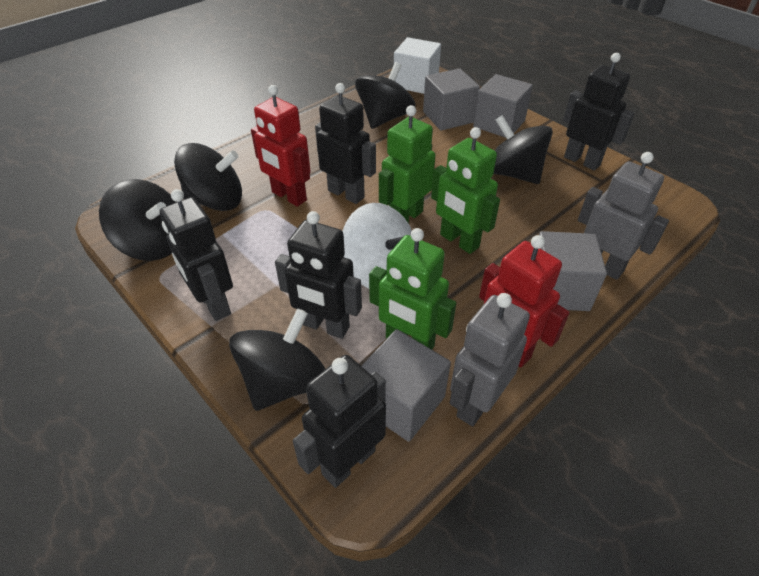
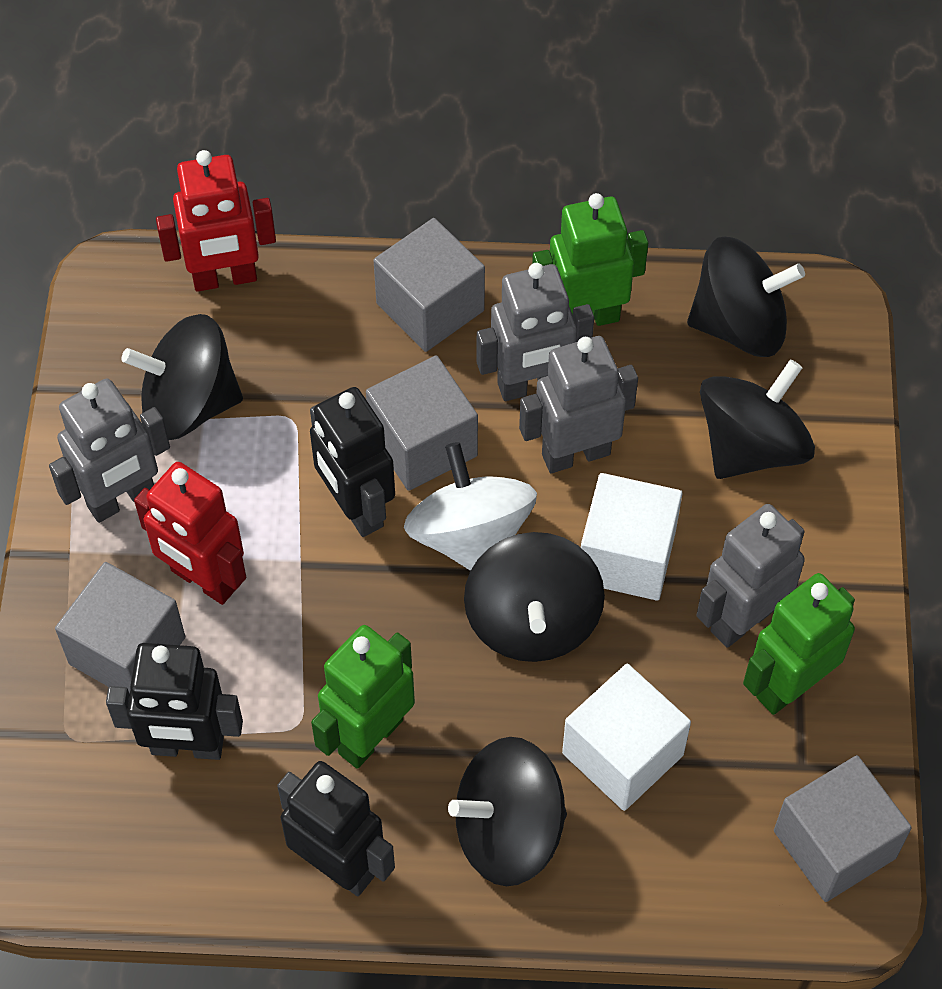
black robot: 5 -> 3
grey robot: 2 -> 4
white cube: 1 -> 2

